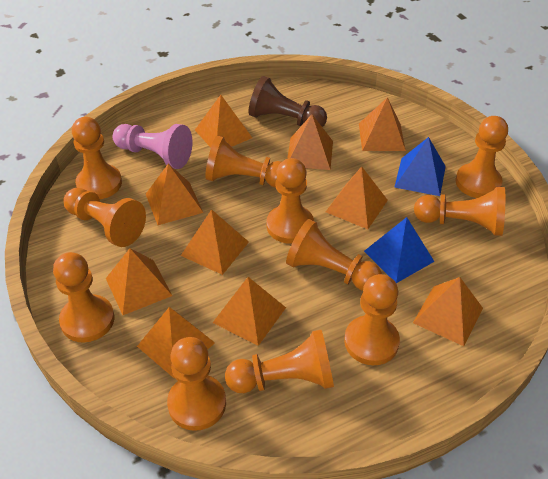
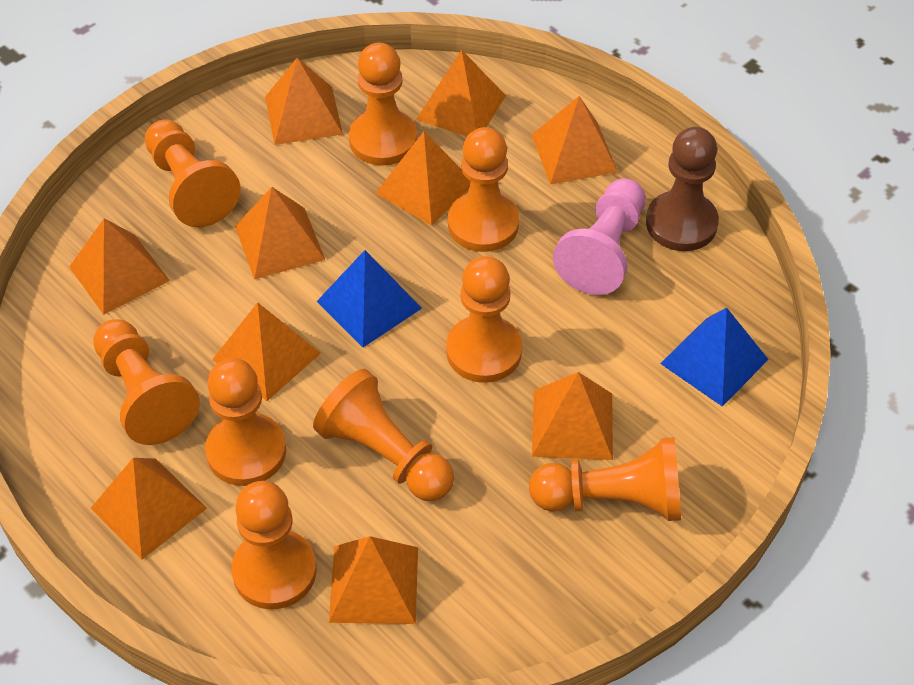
orange pawn: 11 -> 9

